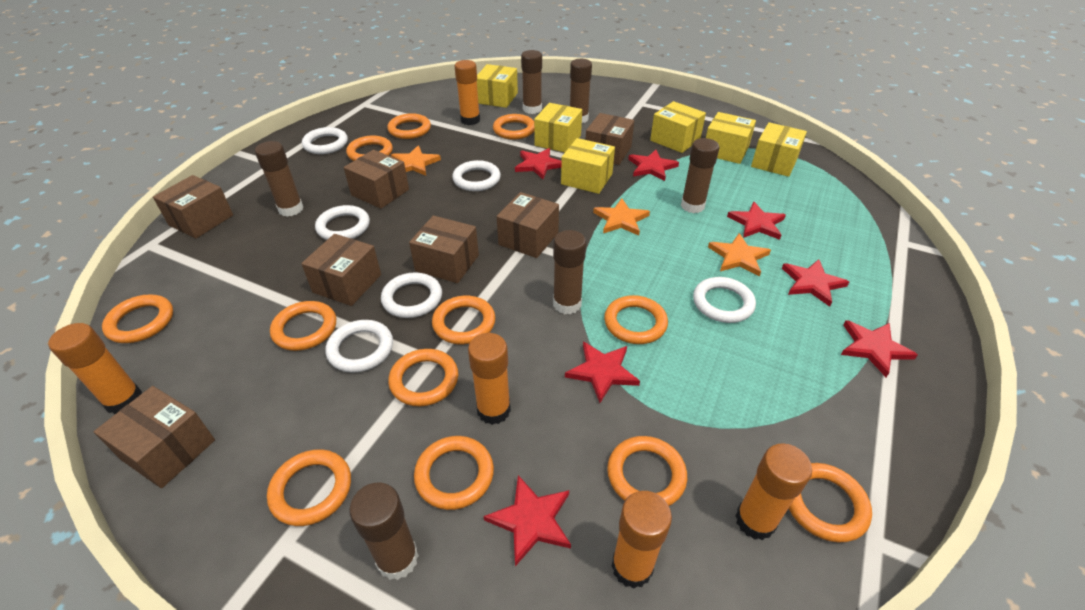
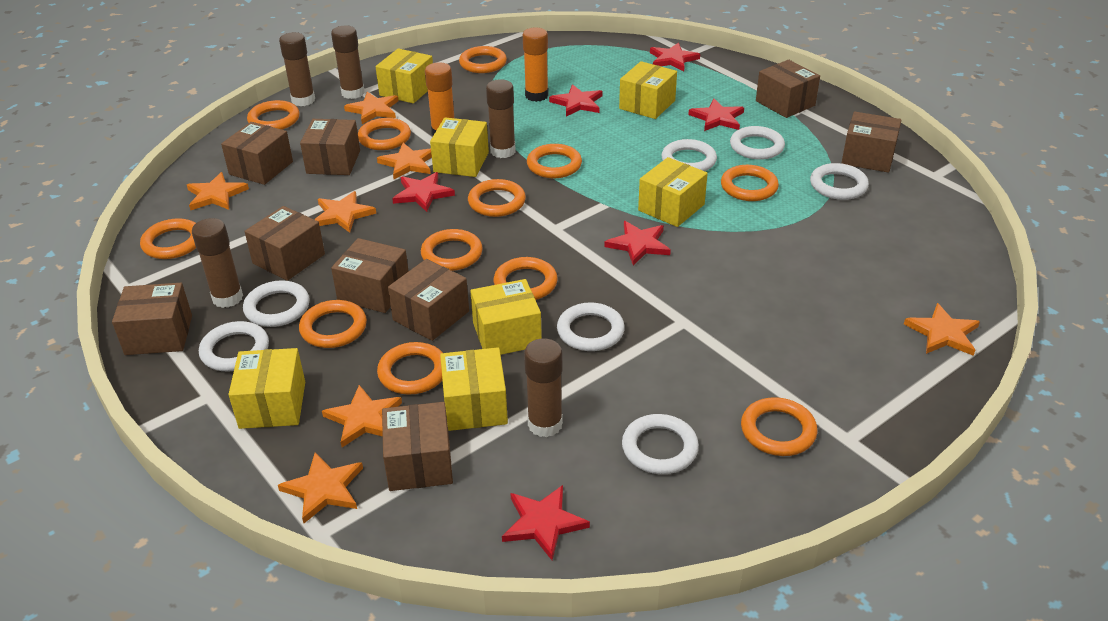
brown box: 7 -> 9
brown glue stick: 6 -> 5
orange glue stick: 5 -> 2
orange star: 3 -> 7
red star: 7 -> 6
white ring: 6 -> 7
yellow box: 6 -> 7

